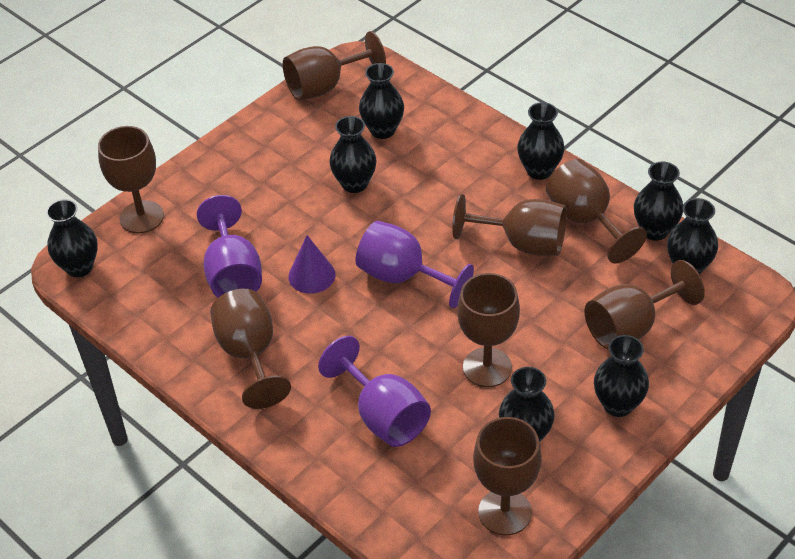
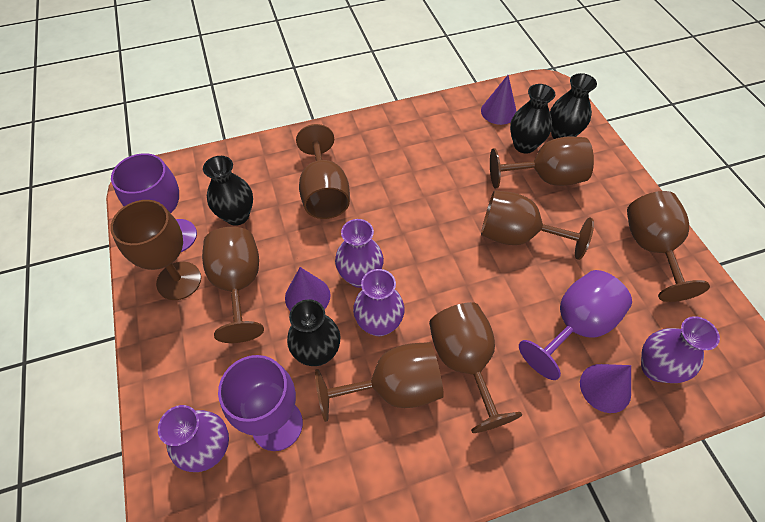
black vase: 8 -> 4
purple cone: 1 -> 3
purple vase: 0 -> 4

